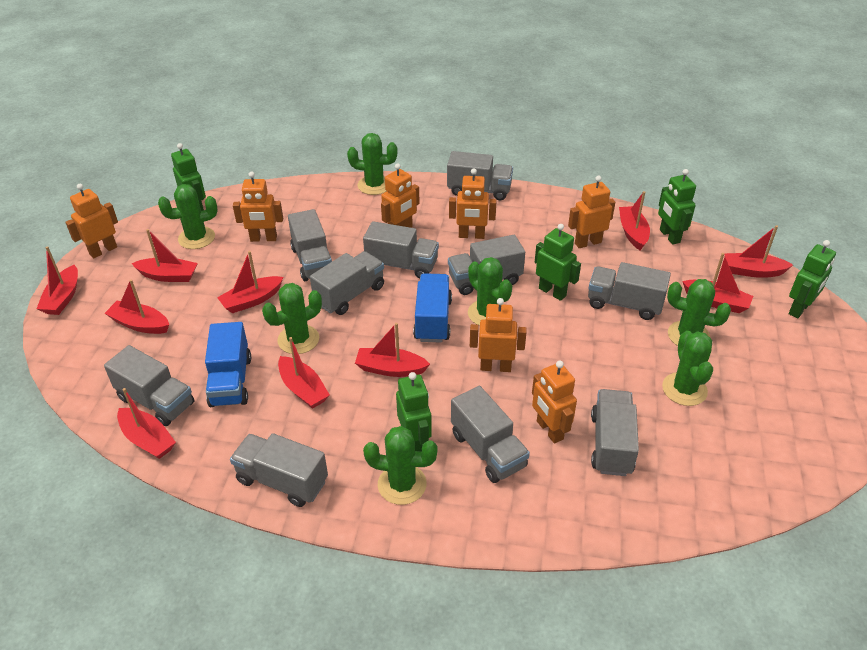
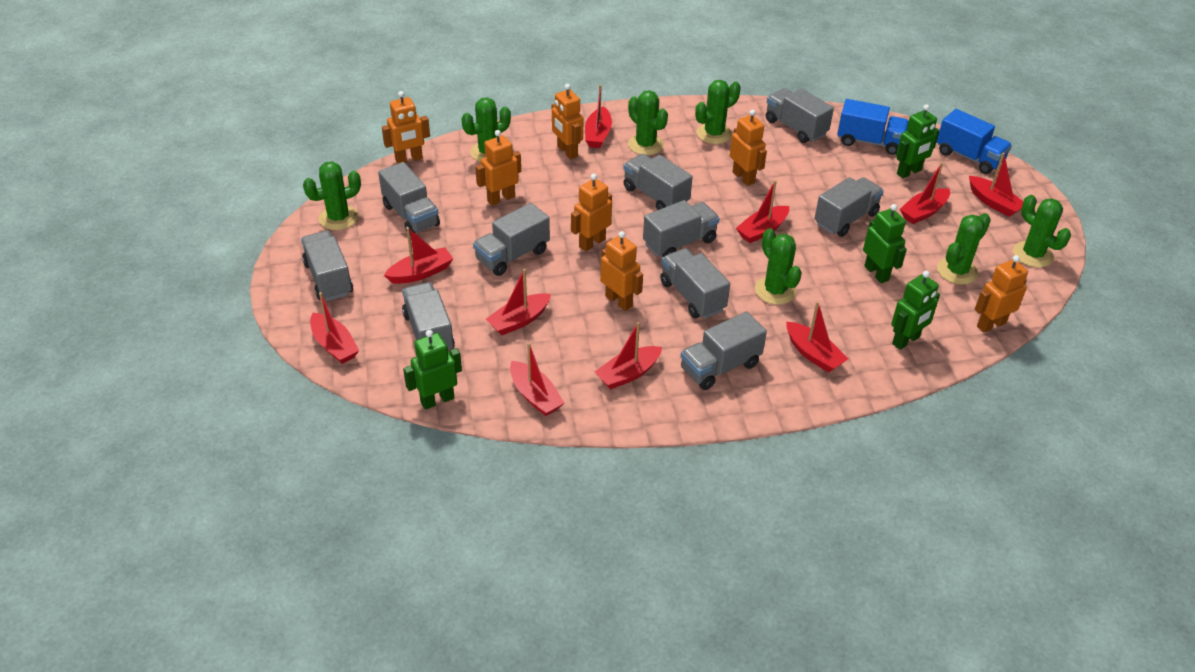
green robot: 5 -> 4

